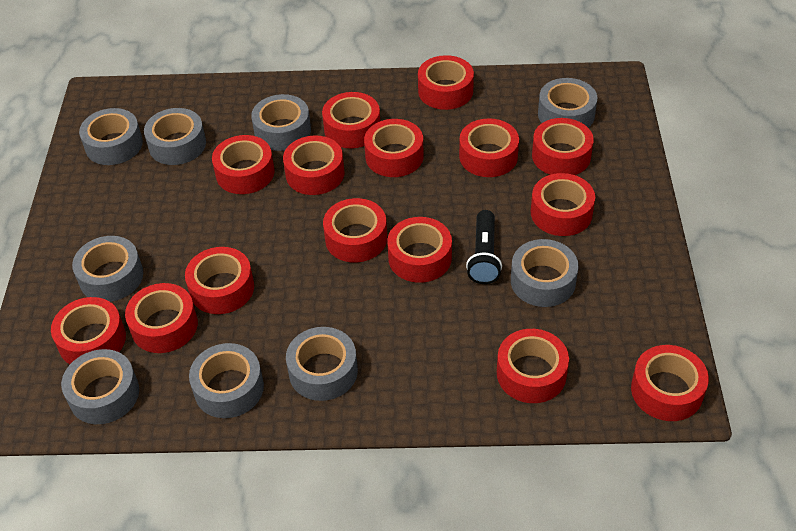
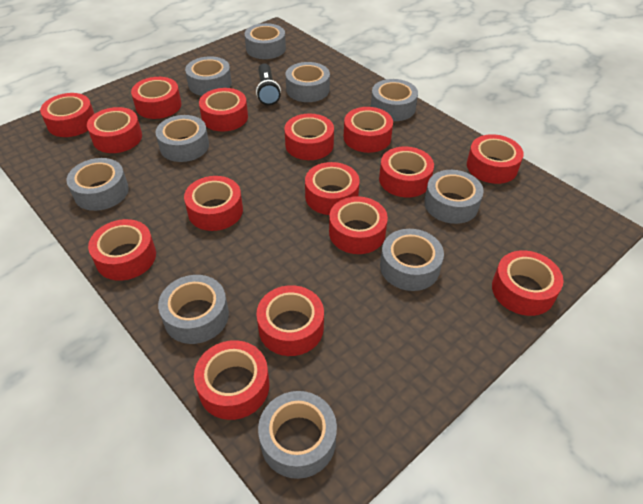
grey tape: 9 -> 10

